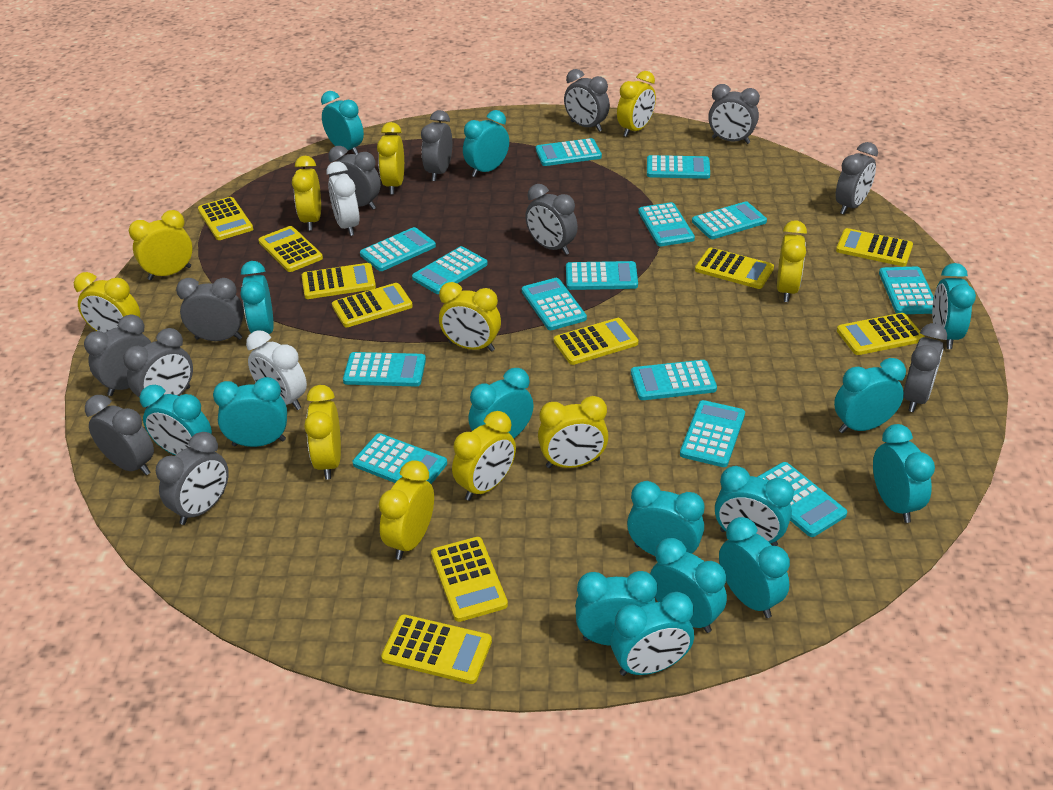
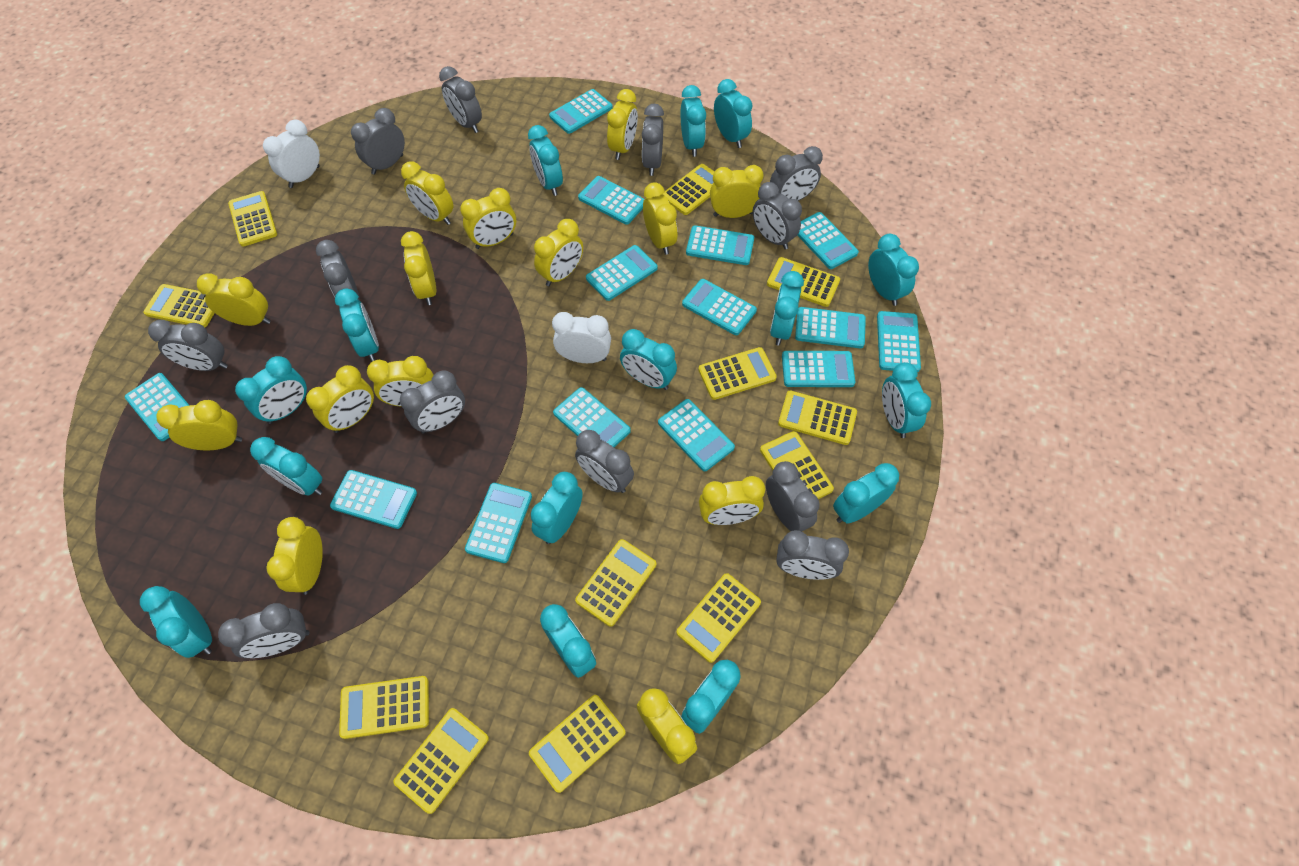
yellow calculator: 10 -> 12
yellow clock: 11 -> 14

